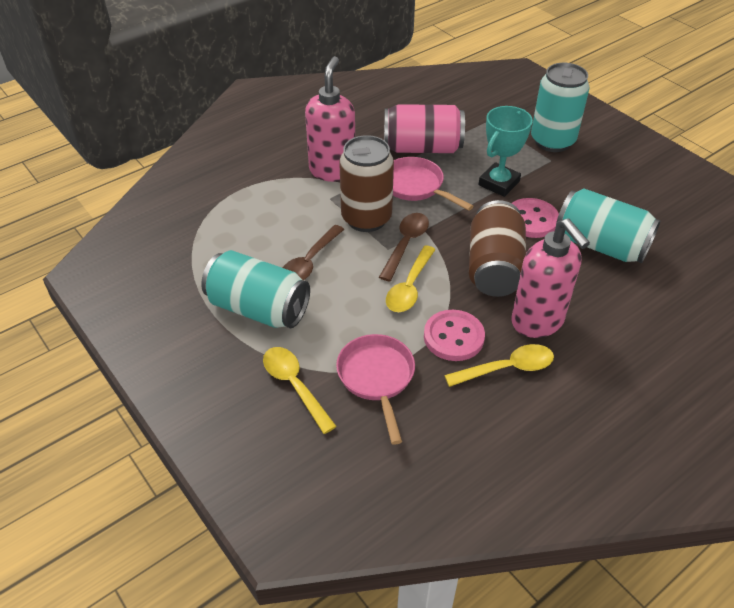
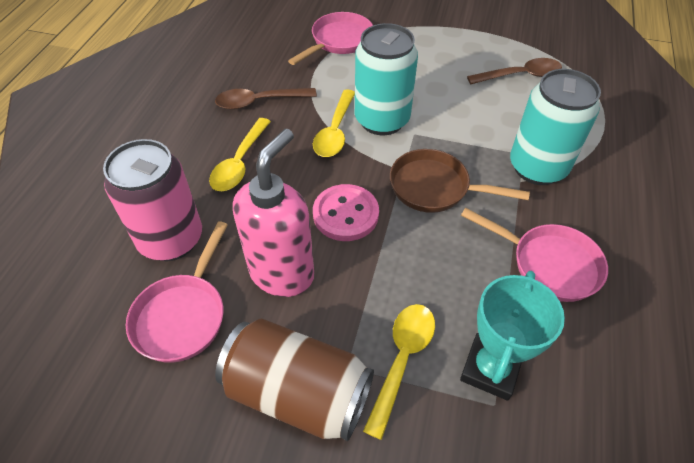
brown can: 2 -> 1
brown pan: 0 -> 1
pink button: 2 -> 1
pink pan: 2 -> 3
pink soap dispenser: 2 -> 1
turquoise can: 3 -> 2

